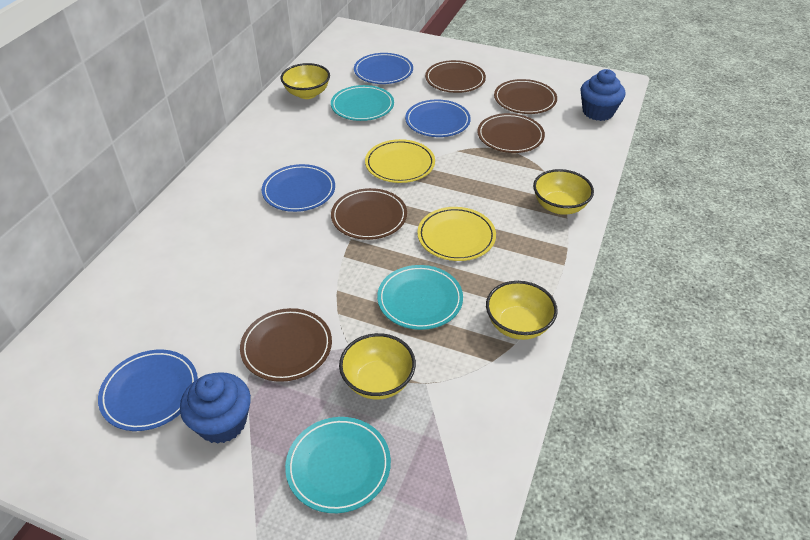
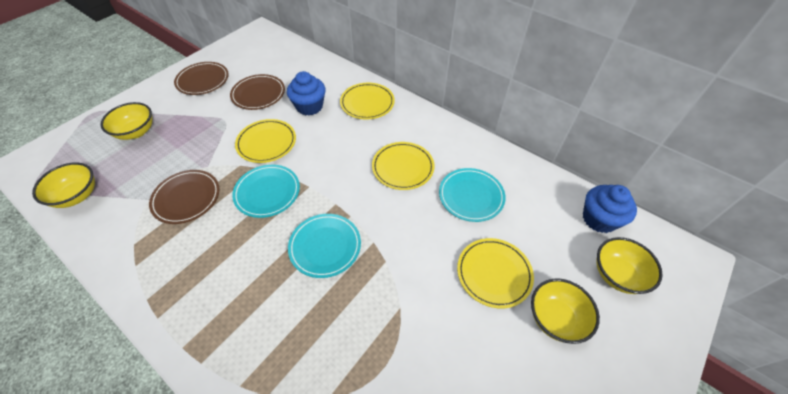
blue plate: 4 -> 0
brown plate: 5 -> 3
yellow plate: 2 -> 4

